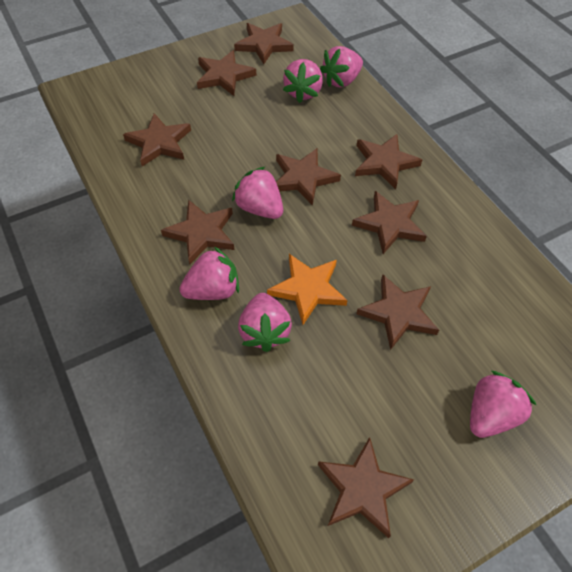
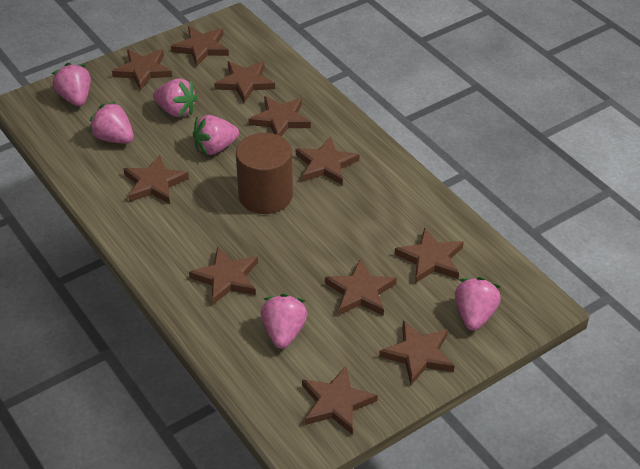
brown cylinder: 0 -> 1
brown star: 9 -> 11
orange star: 1 -> 0

